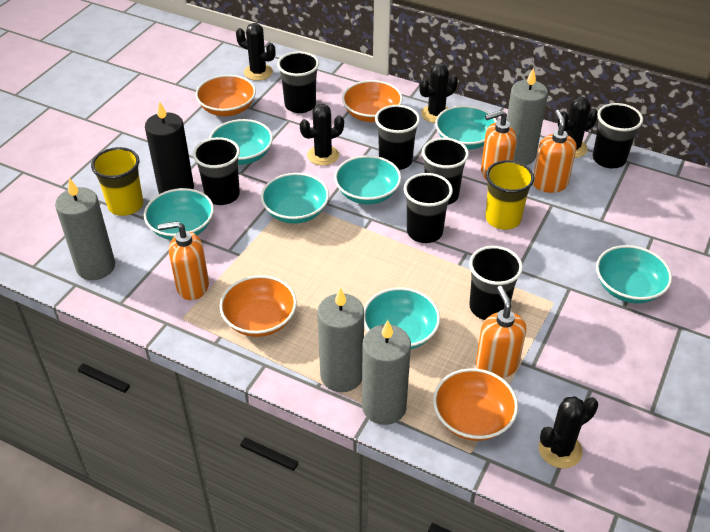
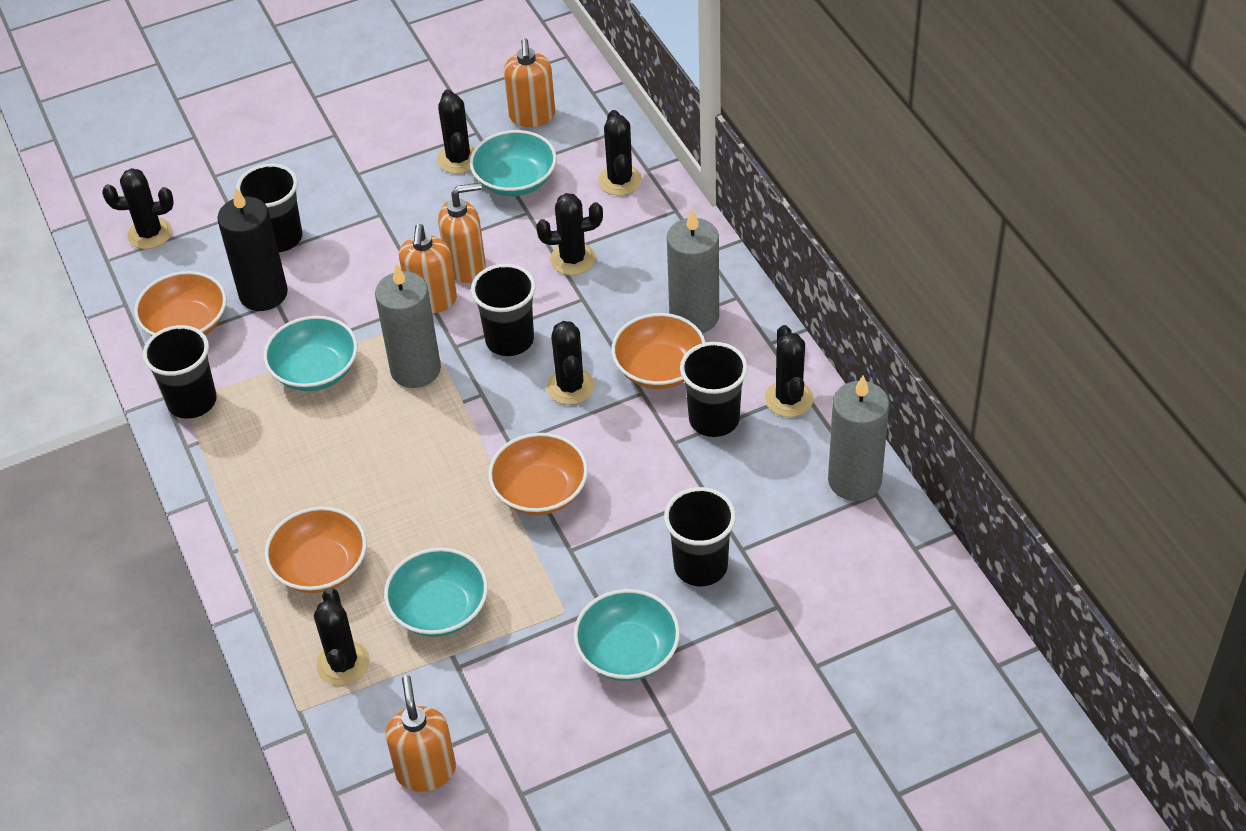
black cactus: 5 -> 7
black cup: 7 -> 5
grey candle: 4 -> 3
turquoise bowl: 7 -> 4
yellow cup: 2 -> 0

